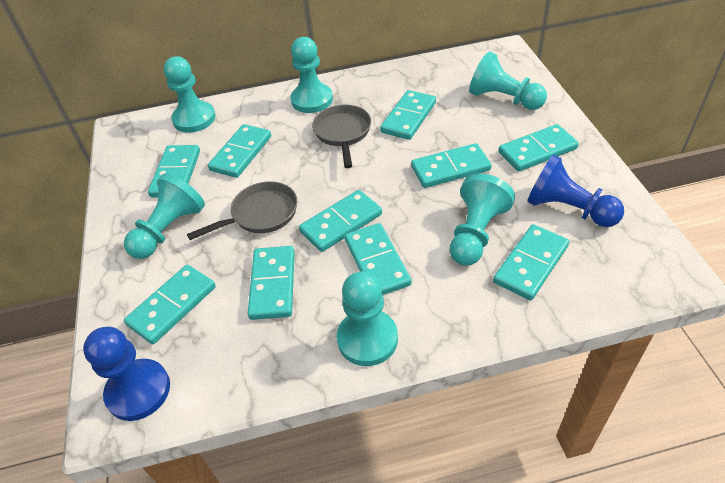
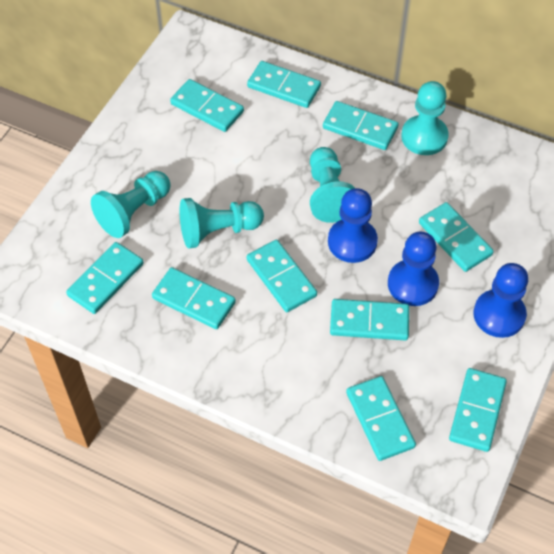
blue pawn: 2 -> 3
grey pan: 2 -> 0
turquoise pawn: 6 -> 4

